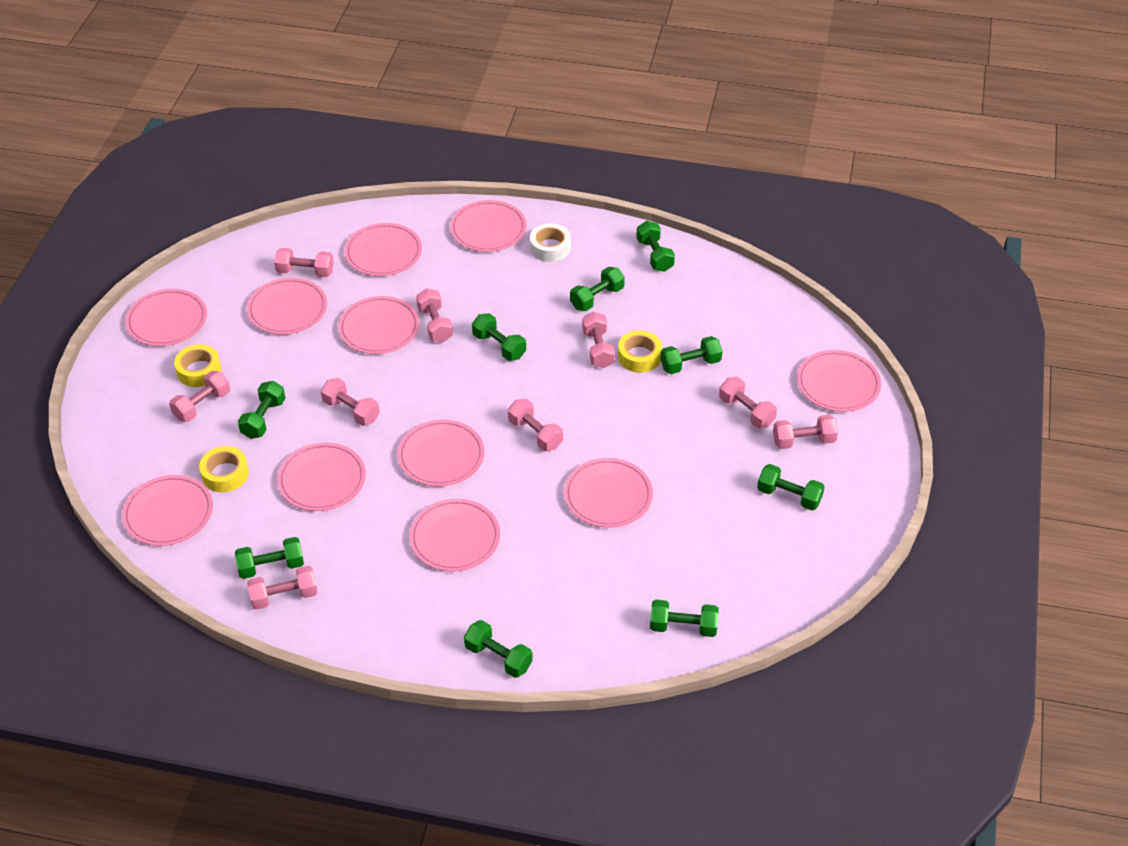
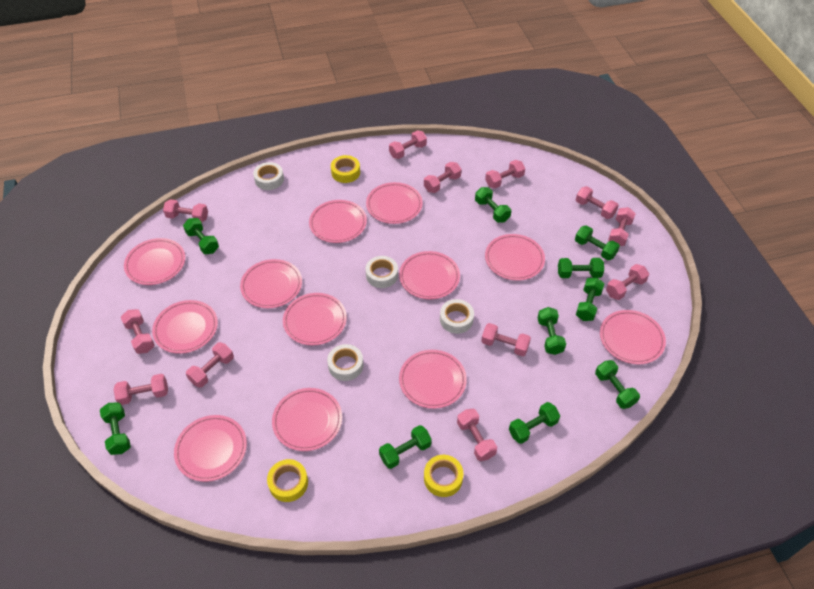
green dumbbell: 9 -> 10
pink dumbbell: 9 -> 12
pink plate: 11 -> 12
white tape: 1 -> 4

